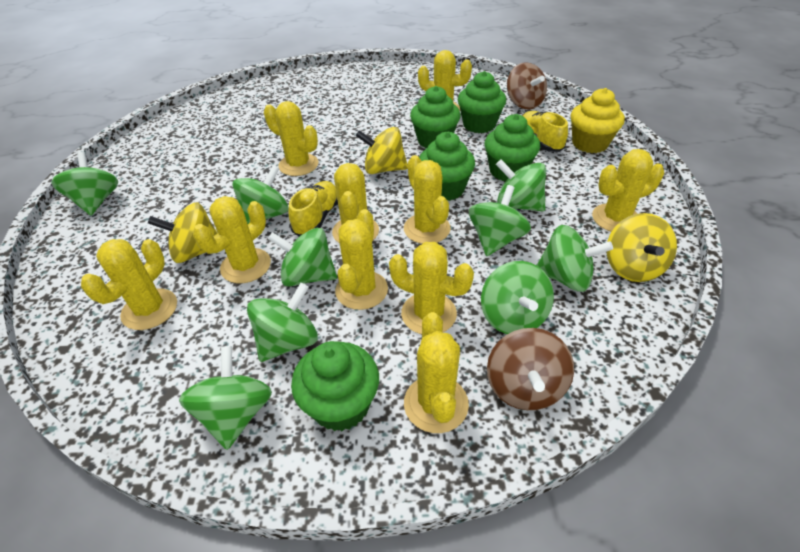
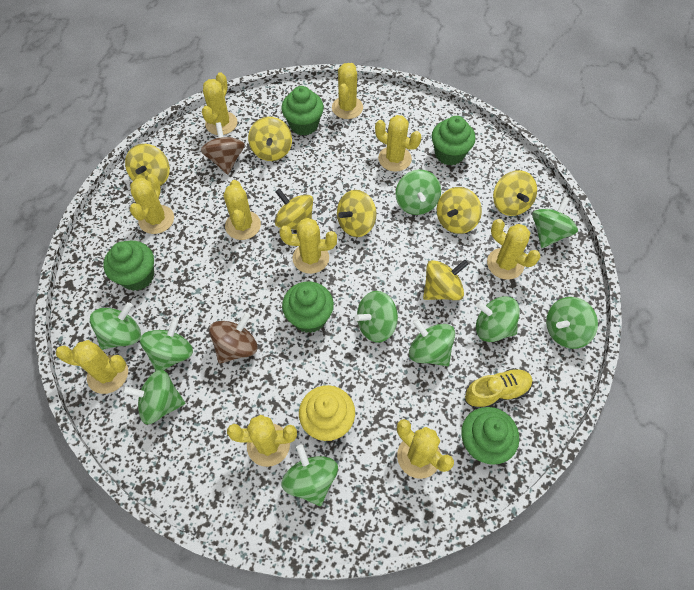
green spinning top: 9 -> 10
yellow shoe: 2 -> 1
yellow spinning top: 3 -> 7

